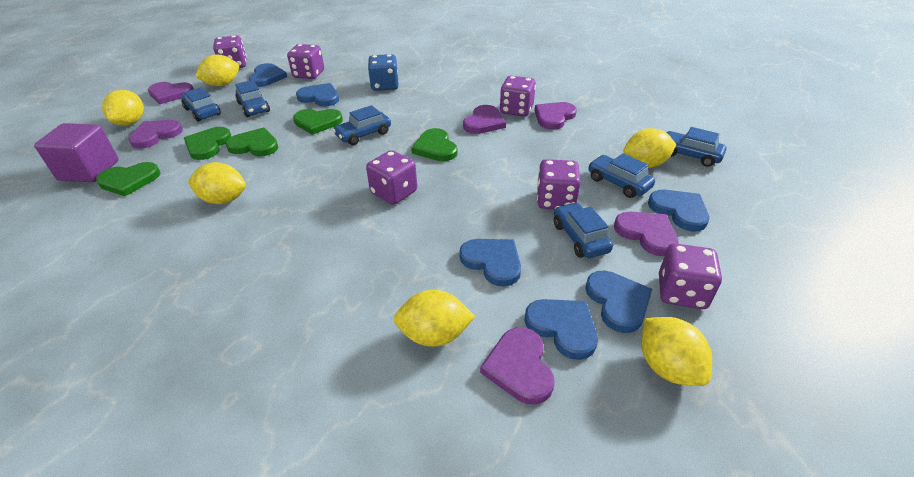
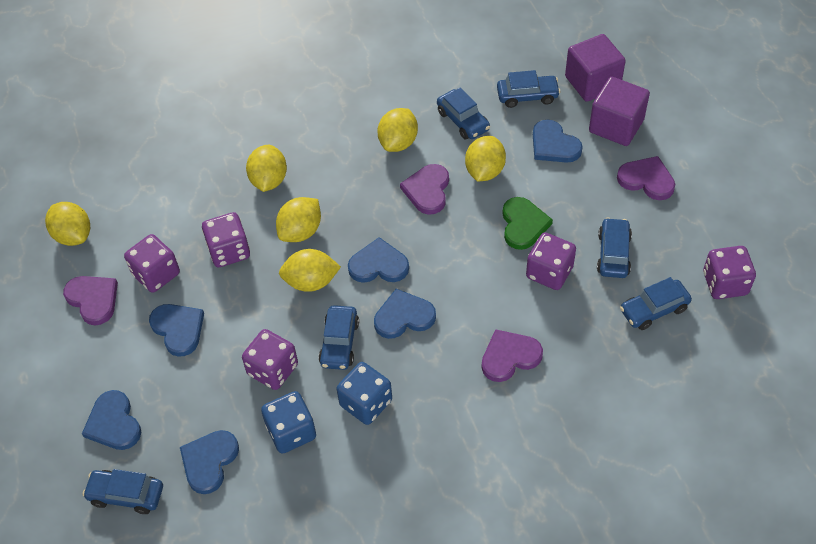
blue dice: 1 -> 2
green heart: 5 -> 1
purple cube: 1 -> 2
purple dice: 6 -> 5
purple heart: 6 -> 4

